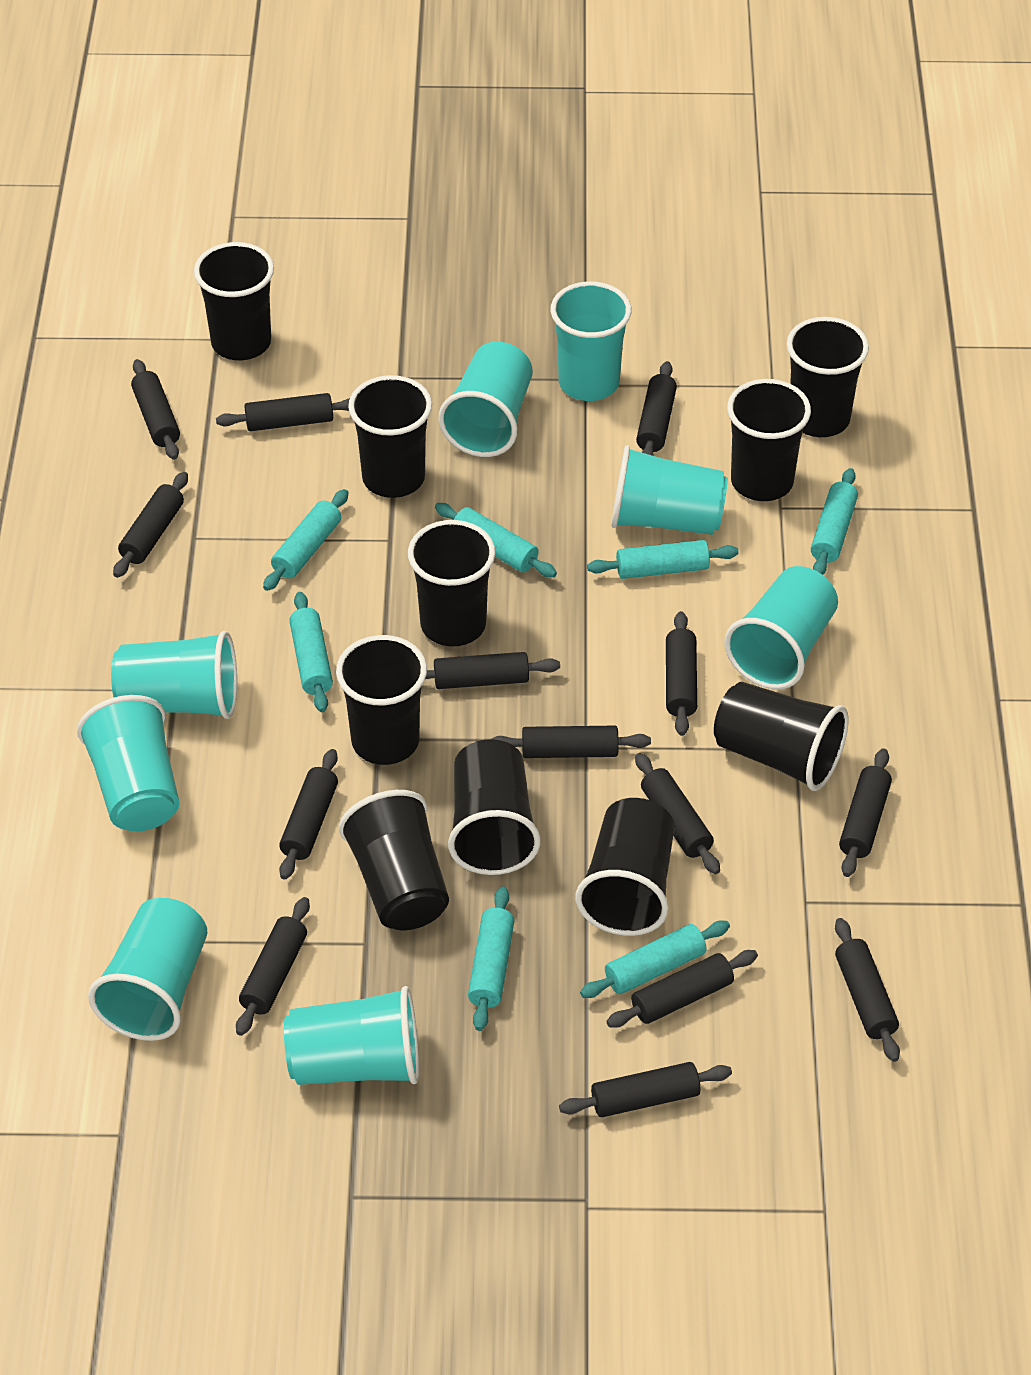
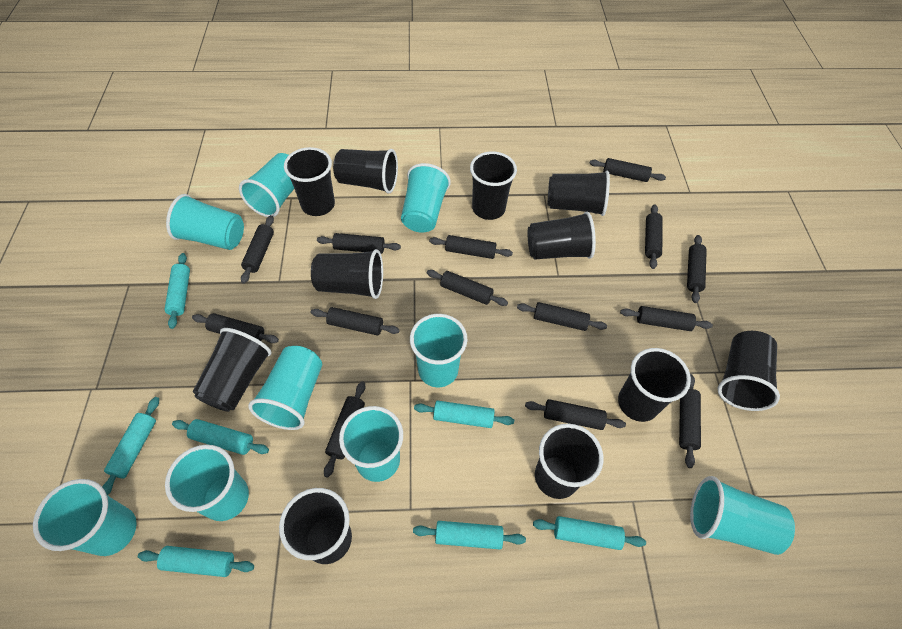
black cup: 10 -> 11
turquoise cup: 8 -> 9

